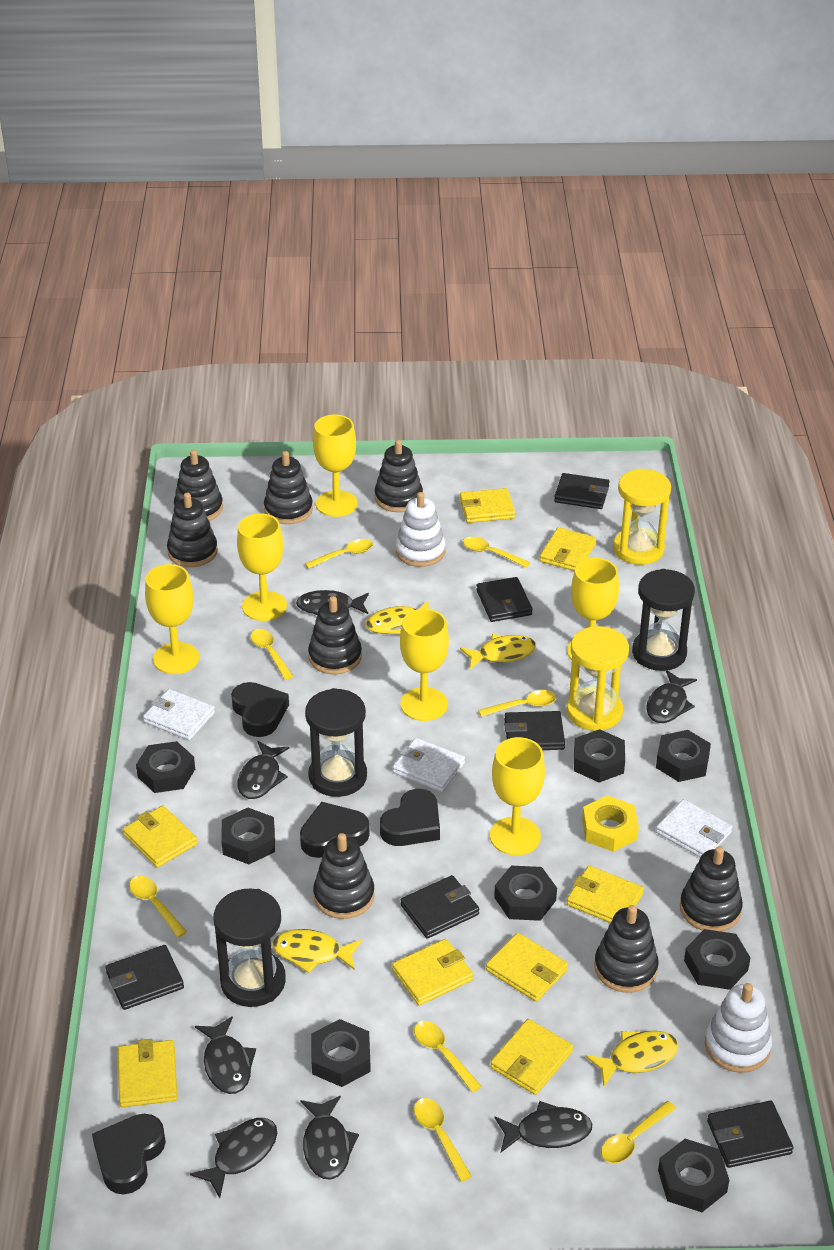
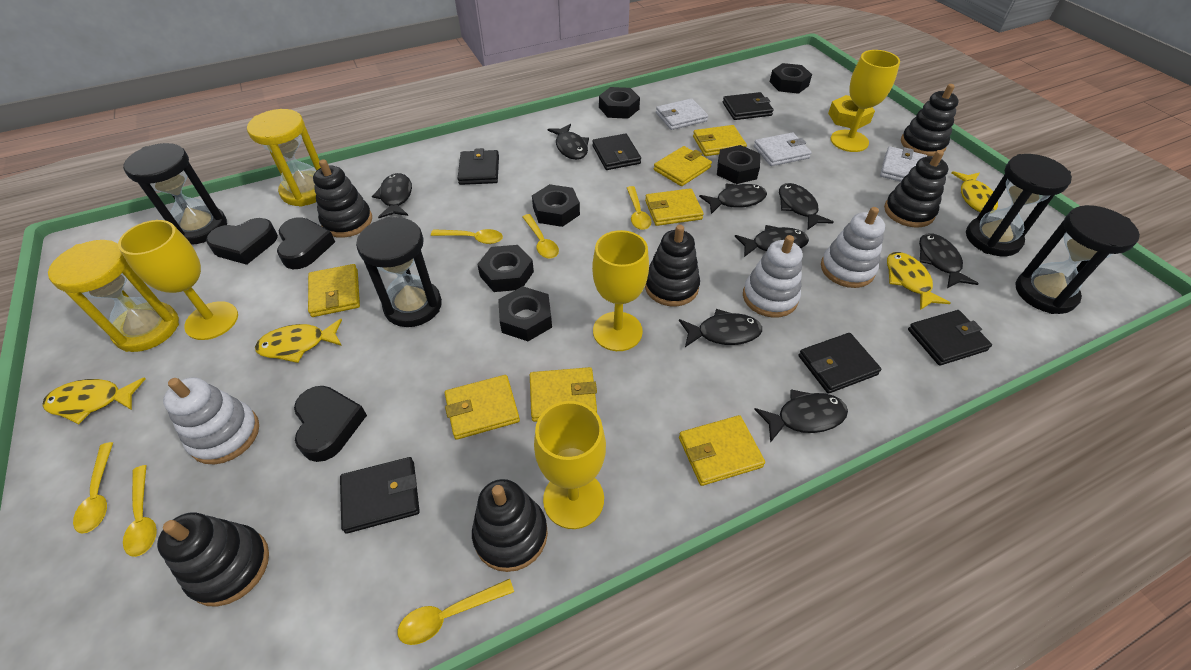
black fish: 7 -> 8
black heart: 4 -> 3
black hourglass: 3 -> 4
black nut: 8 -> 6
black stacking toy: 8 -> 6
white stacking toy: 2 -> 3
yellow goblet: 6 -> 4
yellow spoon: 8 -> 6
yellow wallet: 8 -> 7

